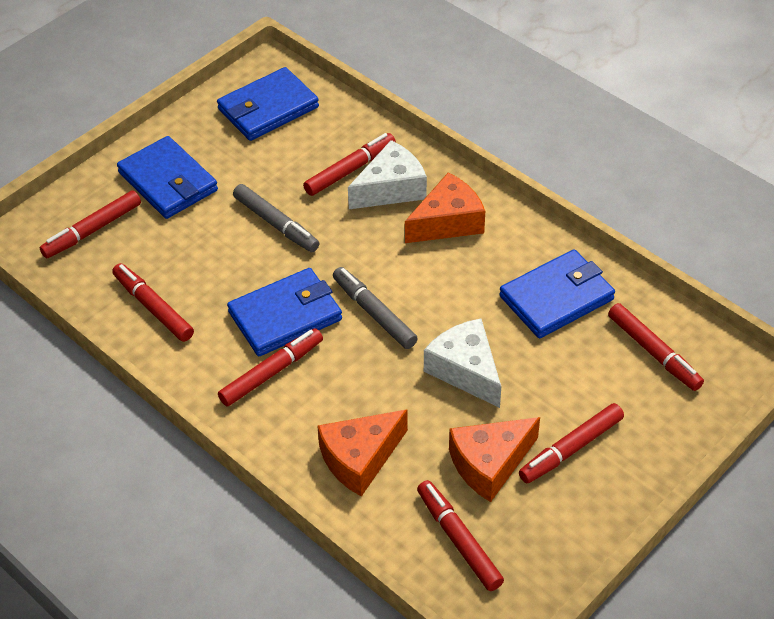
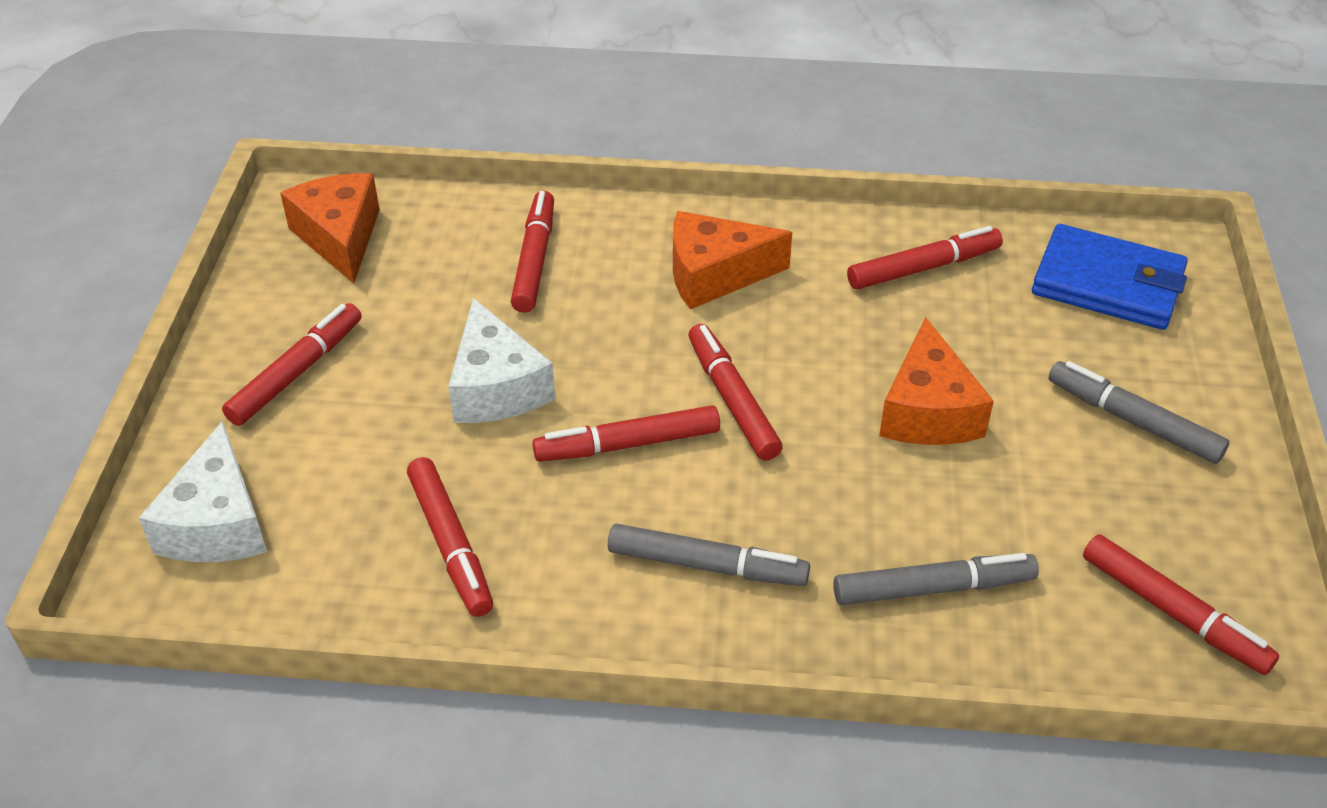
blue wallet: 4 -> 1
grey marker: 2 -> 3

